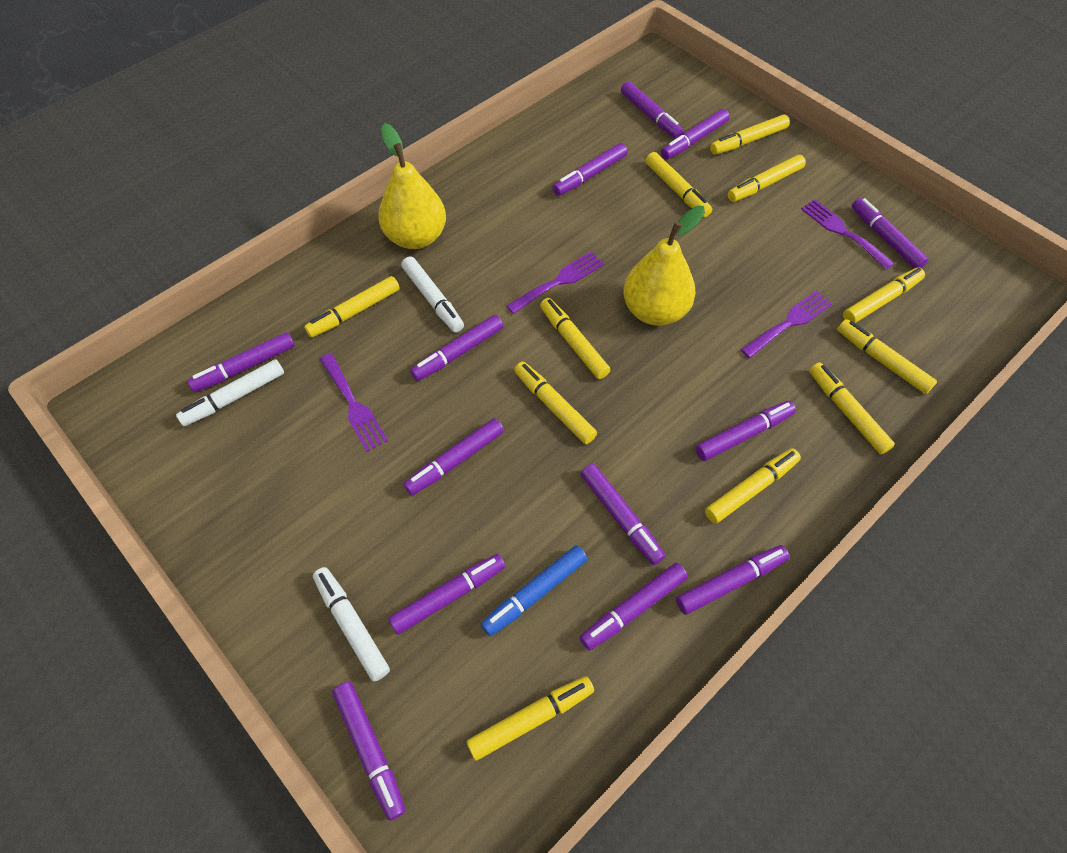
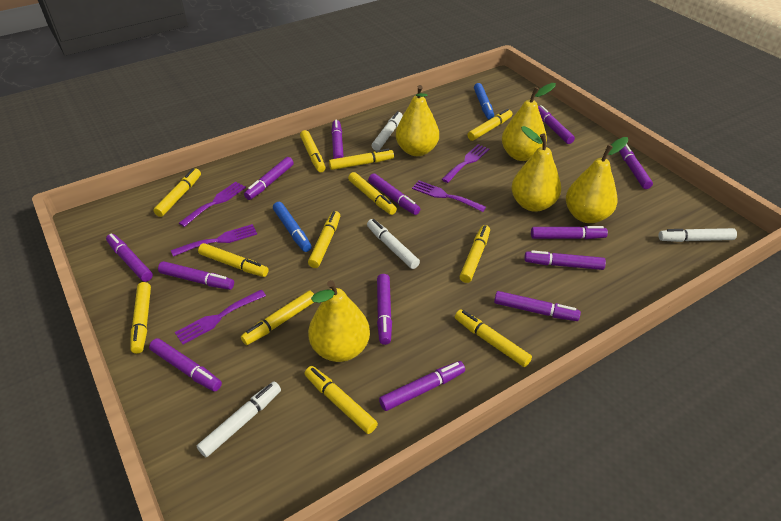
blue marker: 1 -> 2
purple fork: 4 -> 5
white marker: 3 -> 4
yellow marker: 11 -> 12
yellow pear: 2 -> 5

